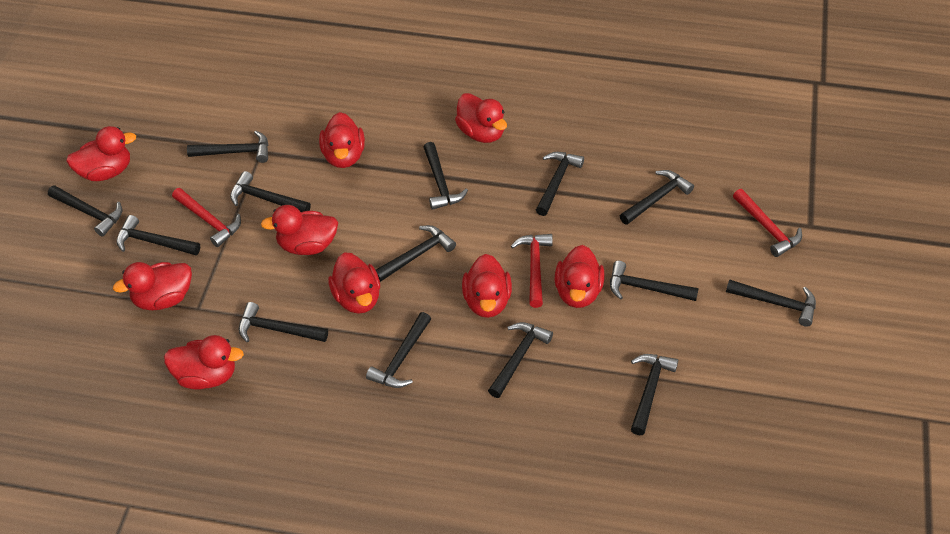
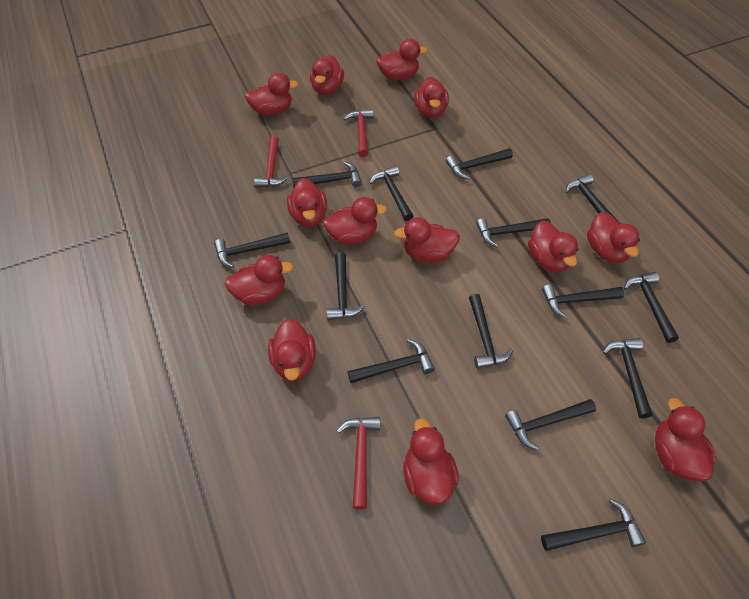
red duck: 9 -> 13

